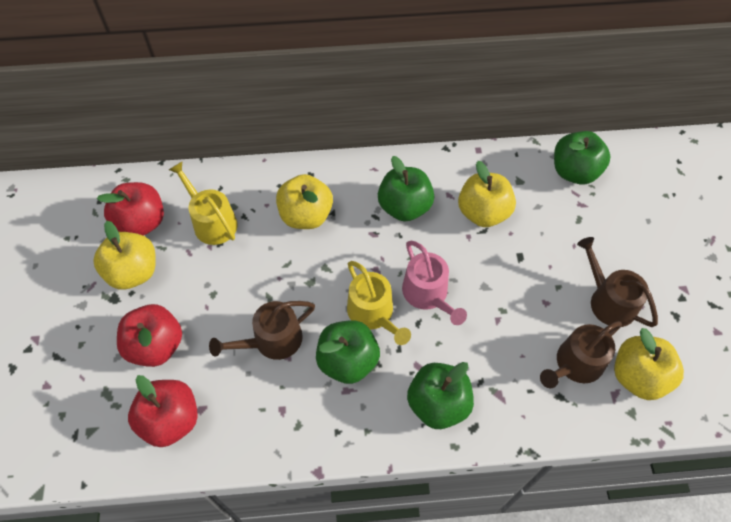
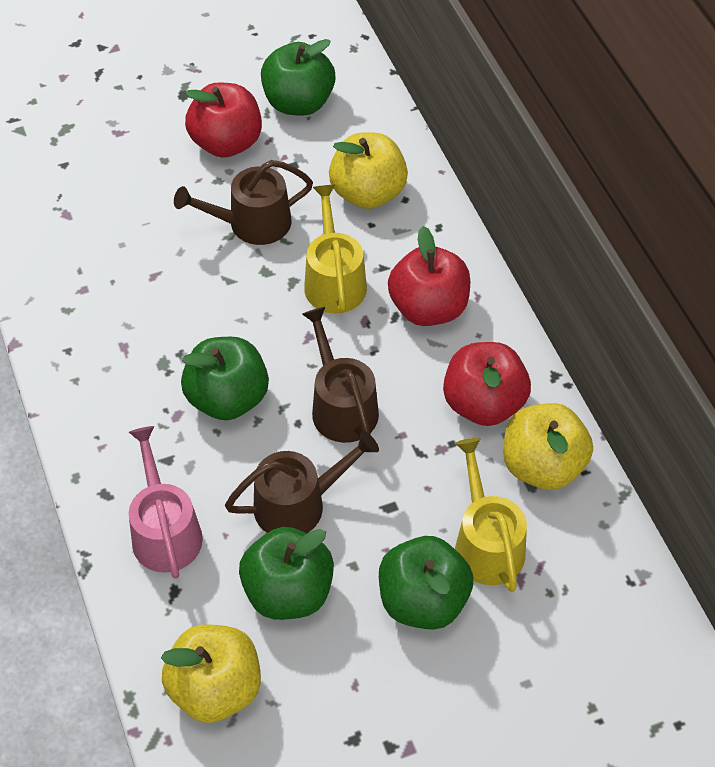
yellow apple: 4 -> 3

